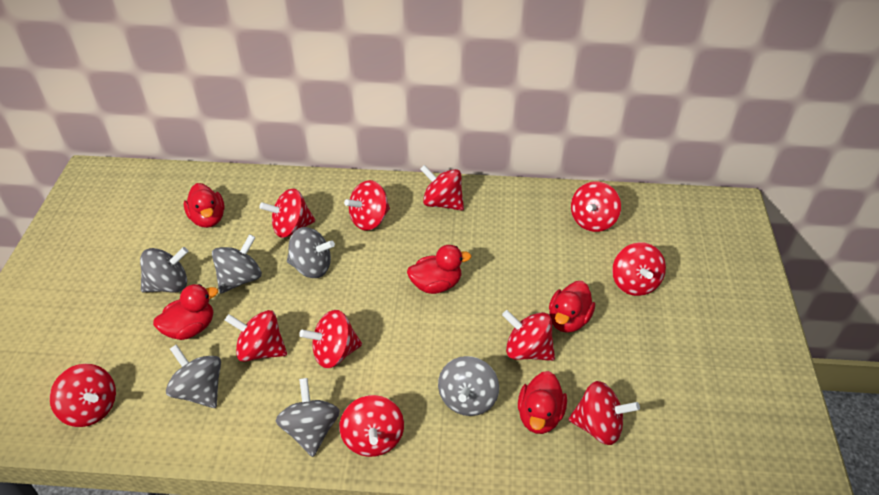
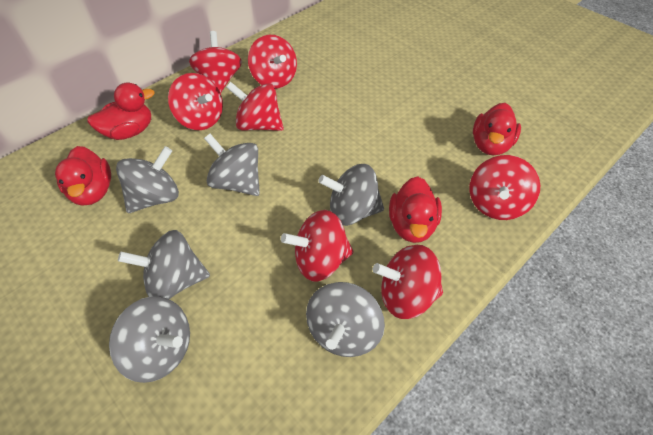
red duck: 5 -> 4
red spinning top: 11 -> 7

